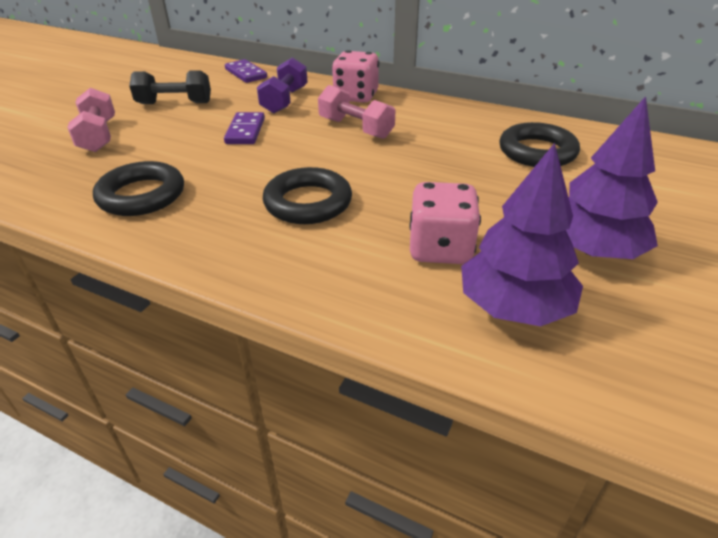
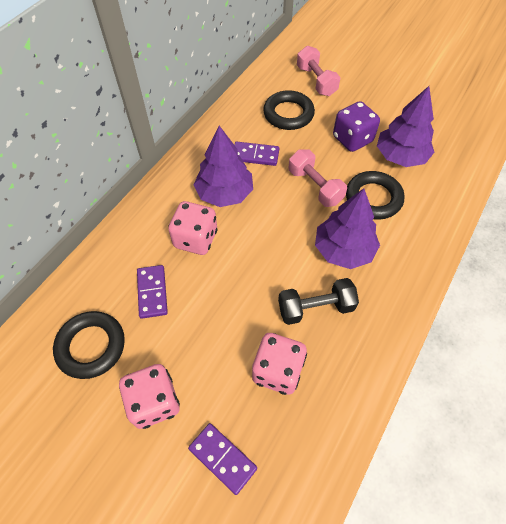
pink dice: 2 -> 3
purple dice: 0 -> 1
purple domino: 2 -> 3
purple dumbbell: 1 -> 0
purple tree: 2 -> 3

